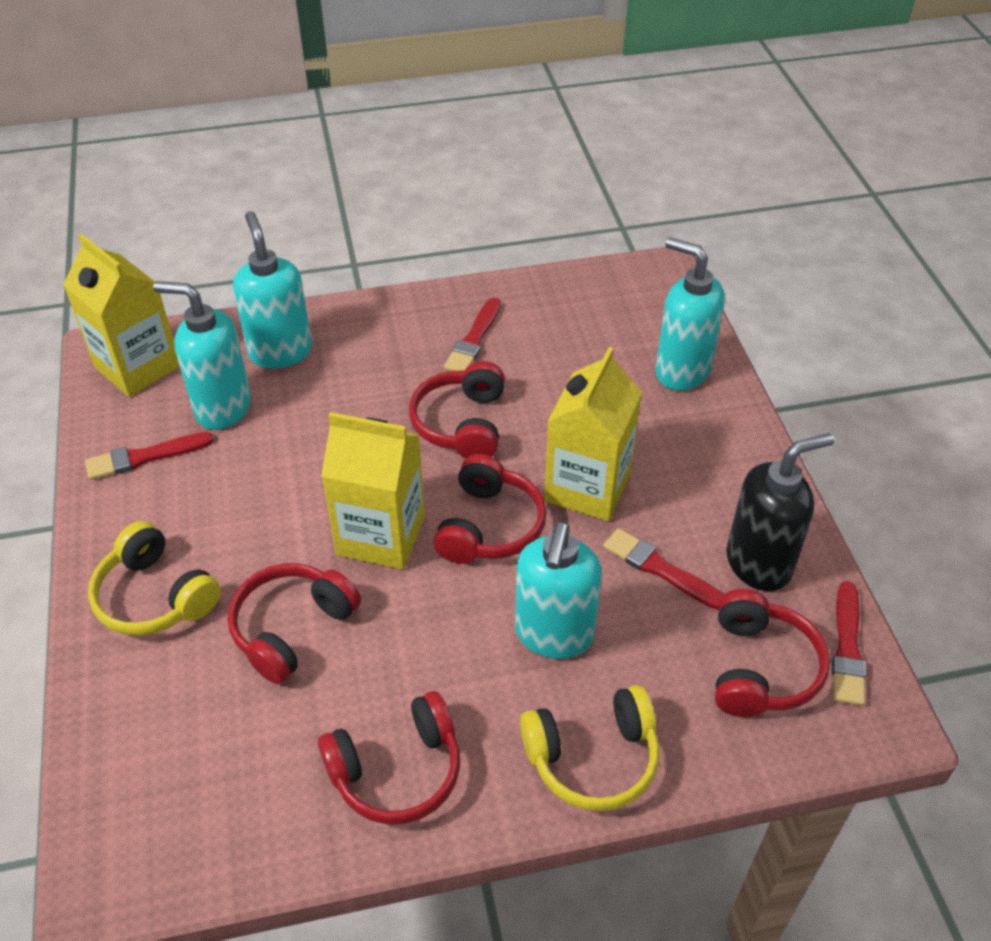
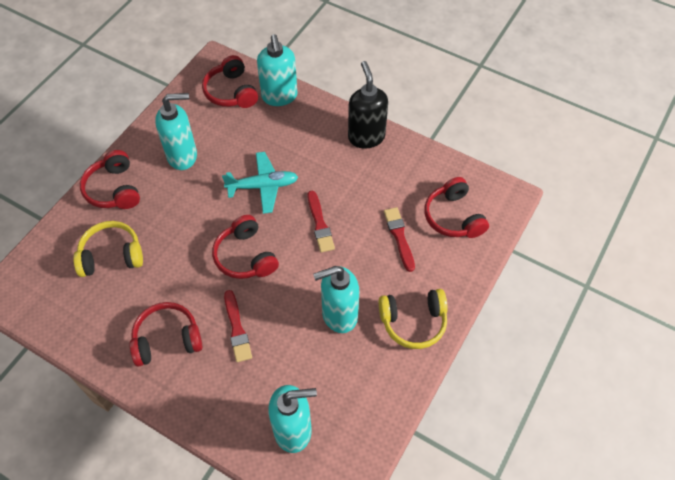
red brush: 4 -> 3
turquoise plane: 0 -> 1
yellow carton: 3 -> 0

